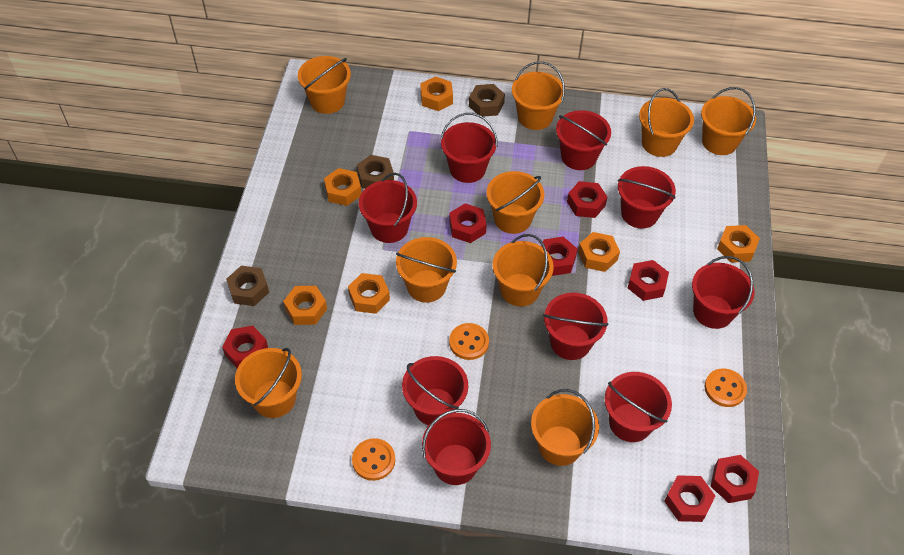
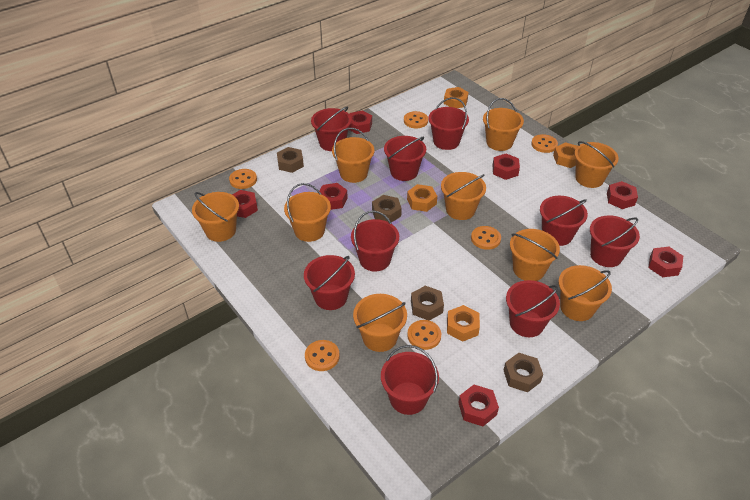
brown nut: 3 -> 4
orange button: 3 -> 6
orange nut: 6 -> 4

